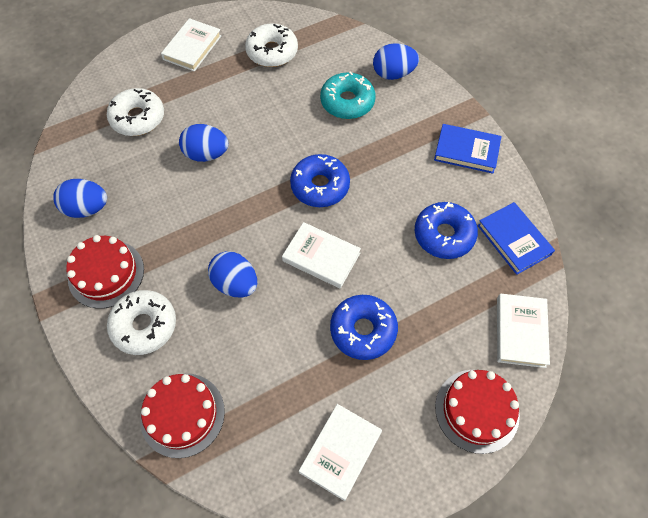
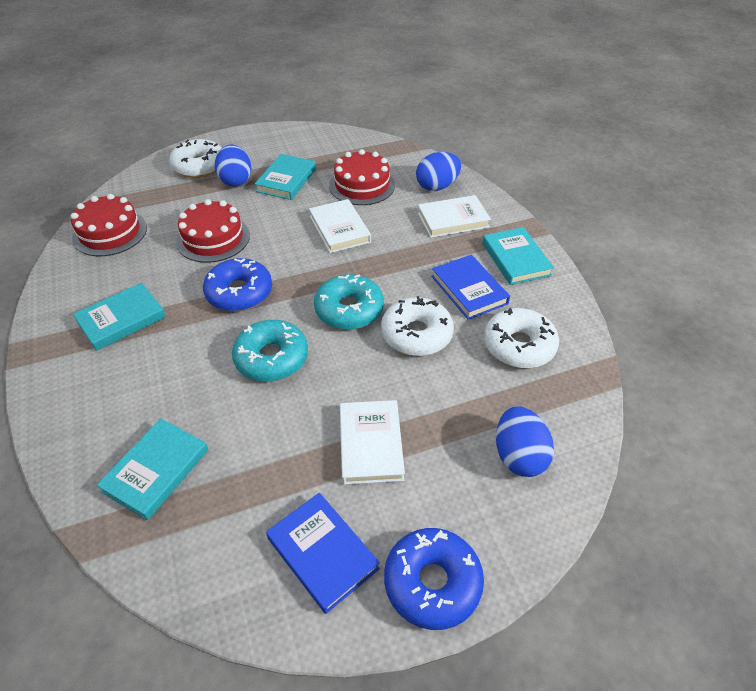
blue donut: 3 -> 2
blue egg: 4 -> 3
turquoise book: 0 -> 4
turquoise donut: 1 -> 2
white book: 4 -> 3

